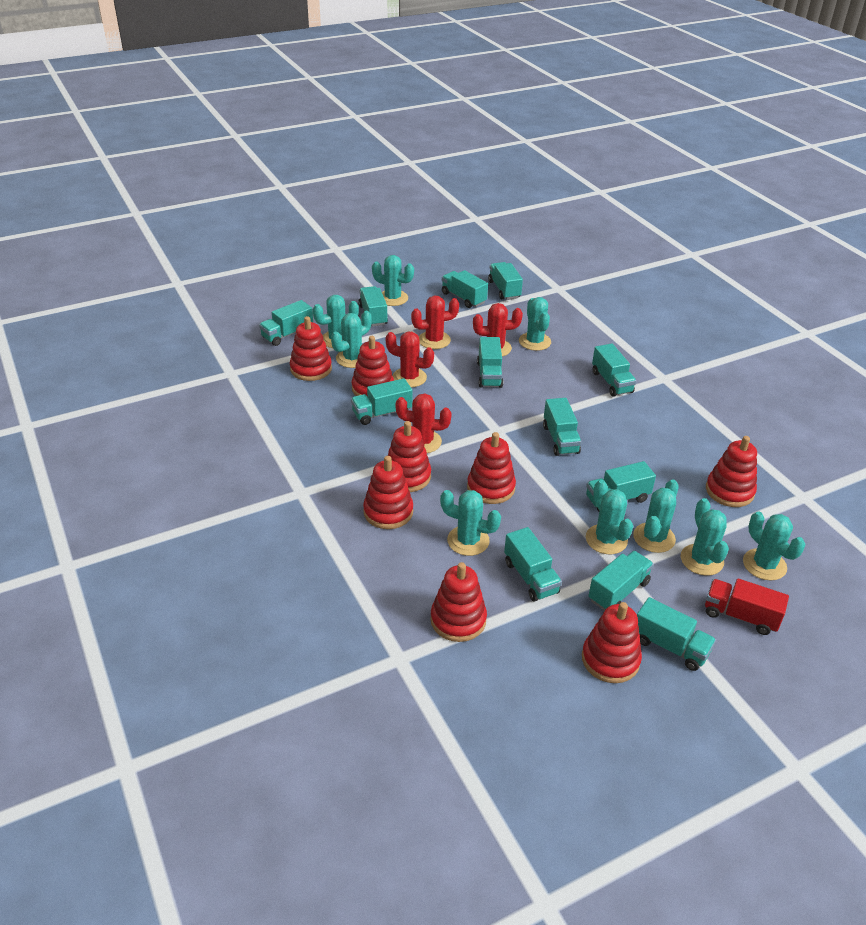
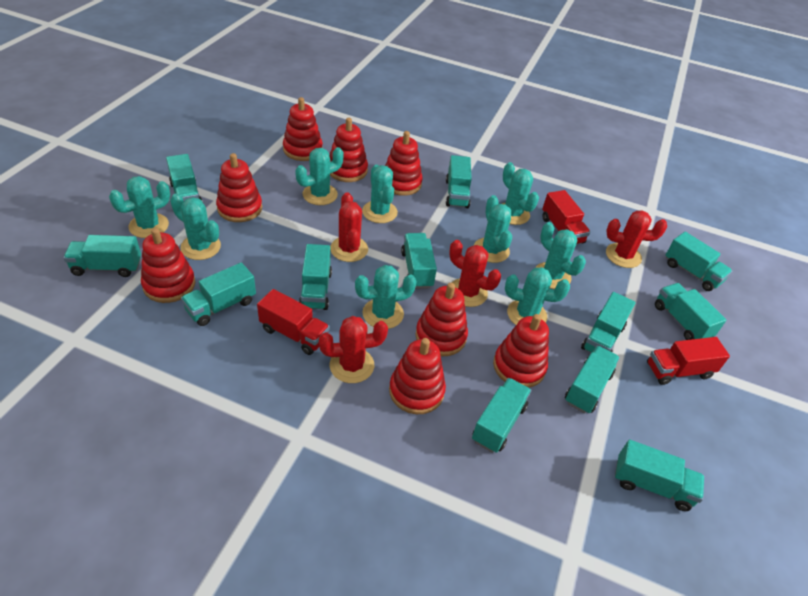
red truck: 1 -> 3

